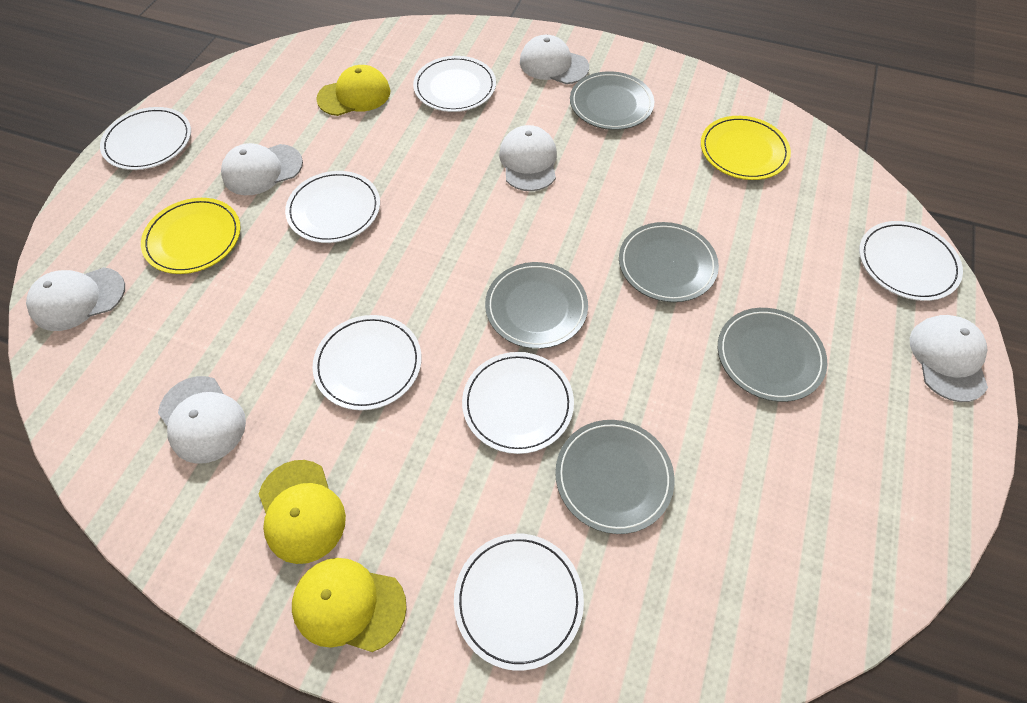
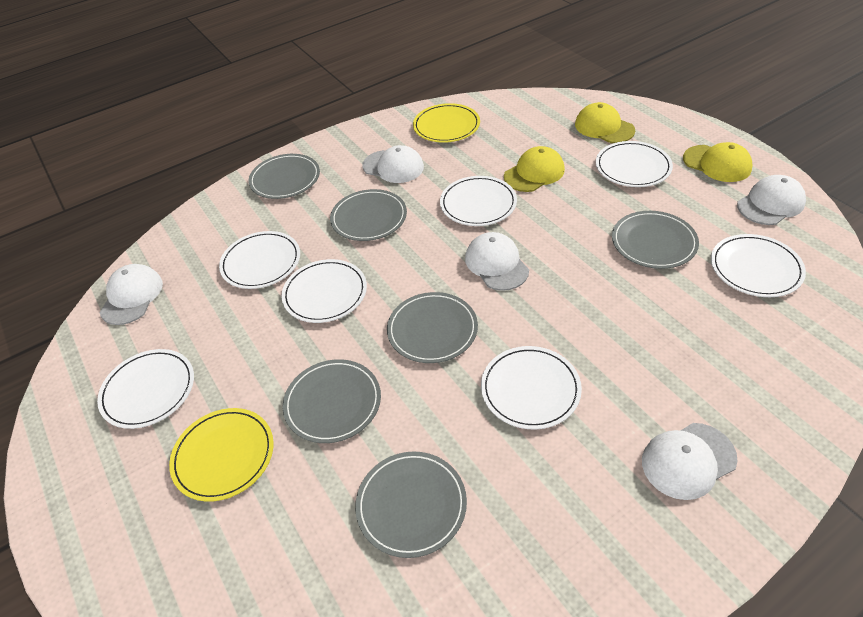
grey plate: 5 -> 6
white cap: 6 -> 5

